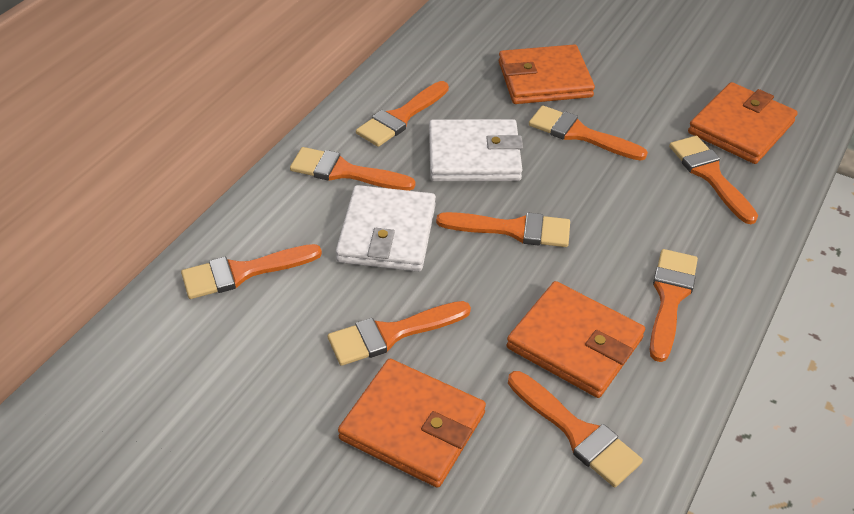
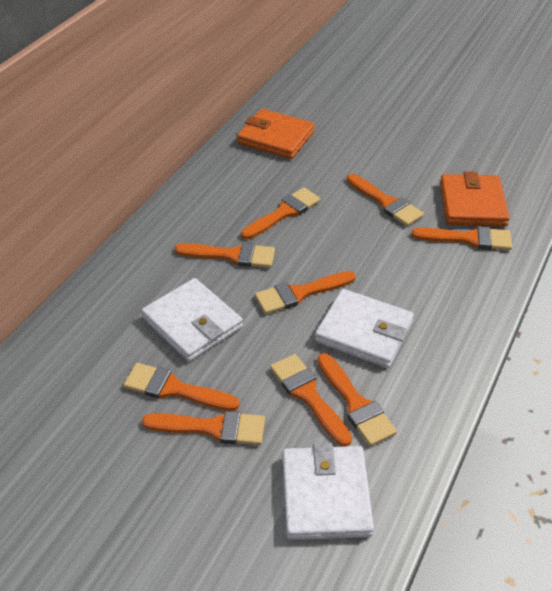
orange wallet: 4 -> 2
white wallet: 2 -> 3

